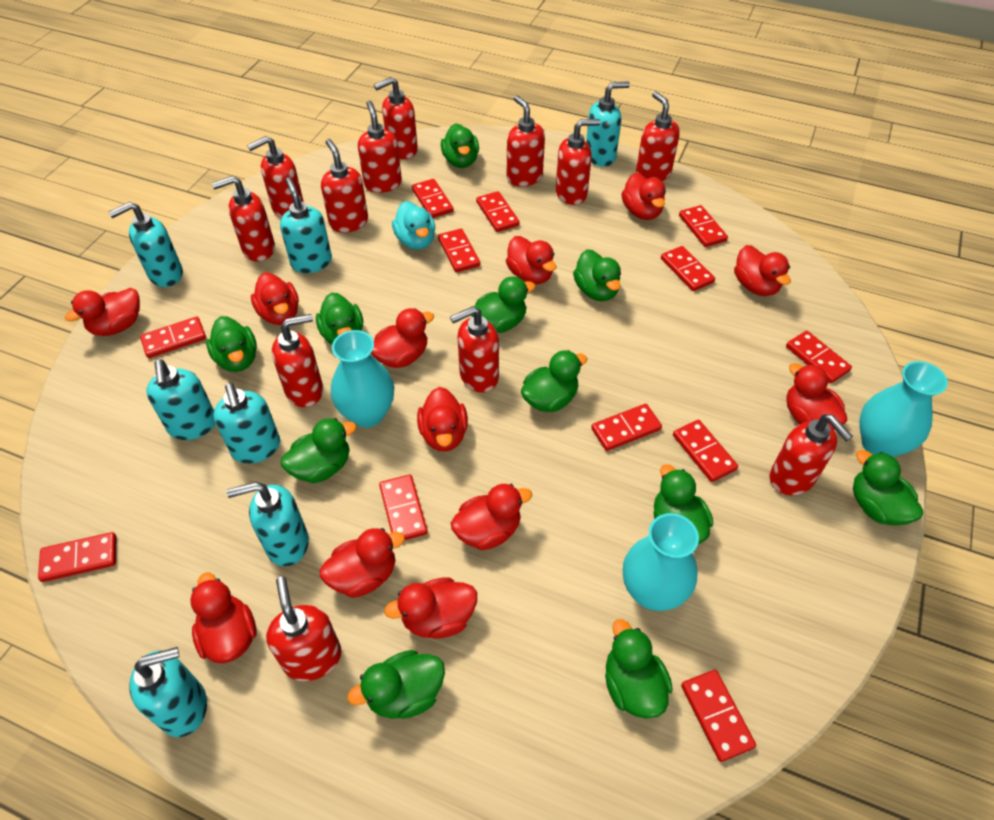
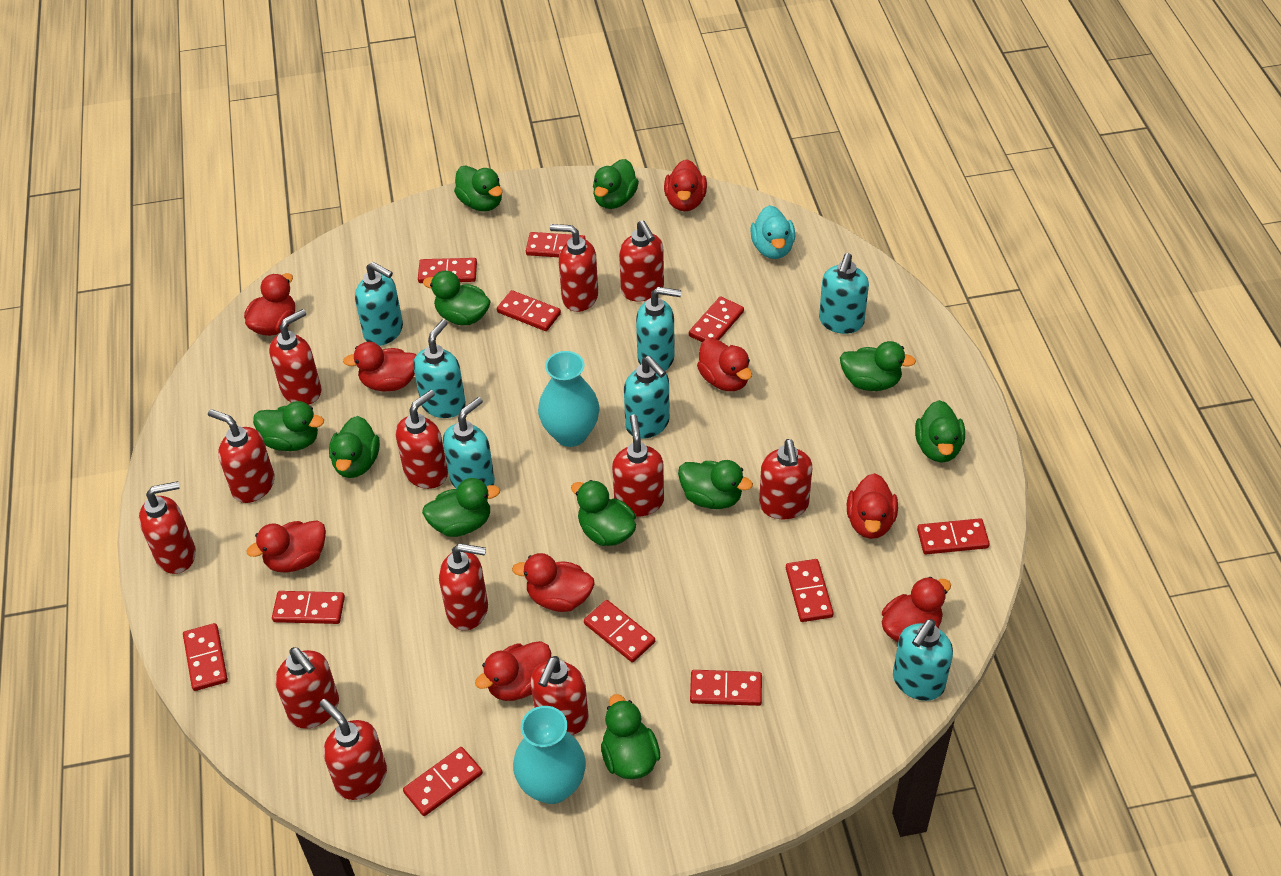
red domino: 12 -> 11
red duck: 12 -> 9
turquoise vase: 3 -> 2

